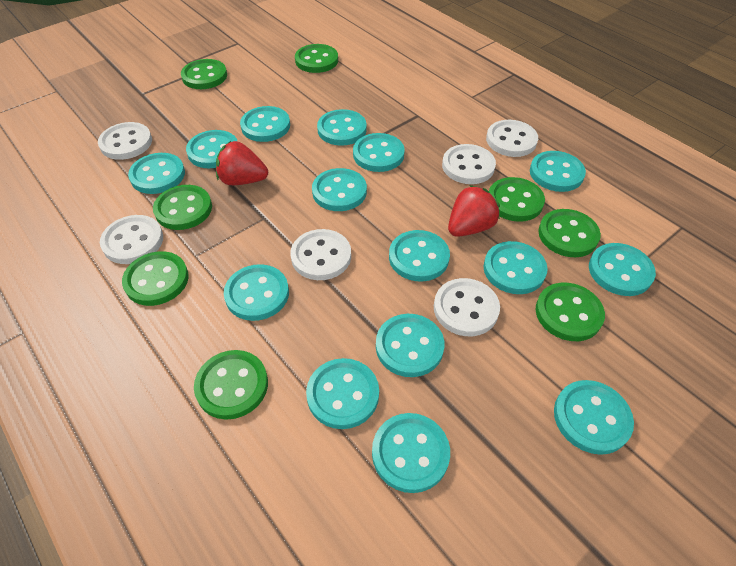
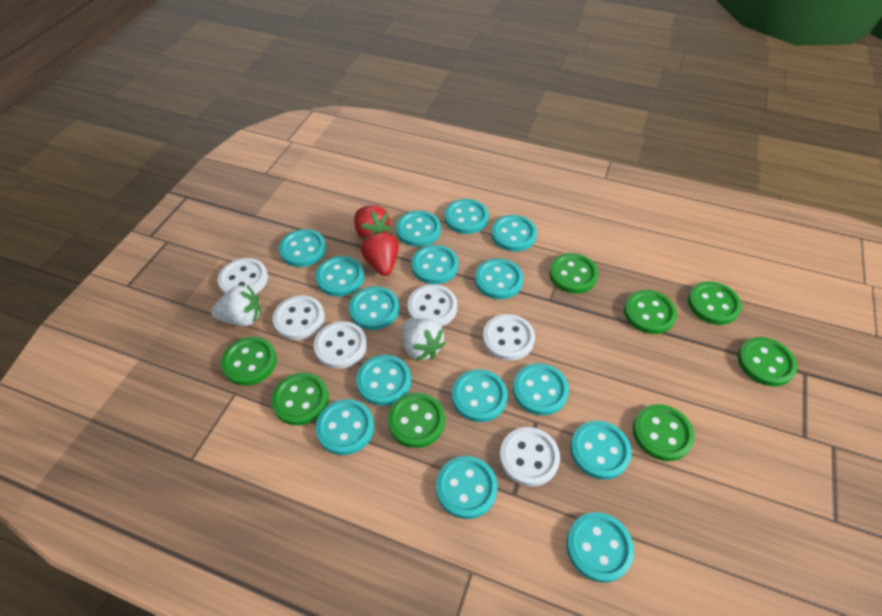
white strawberry: 0 -> 2

